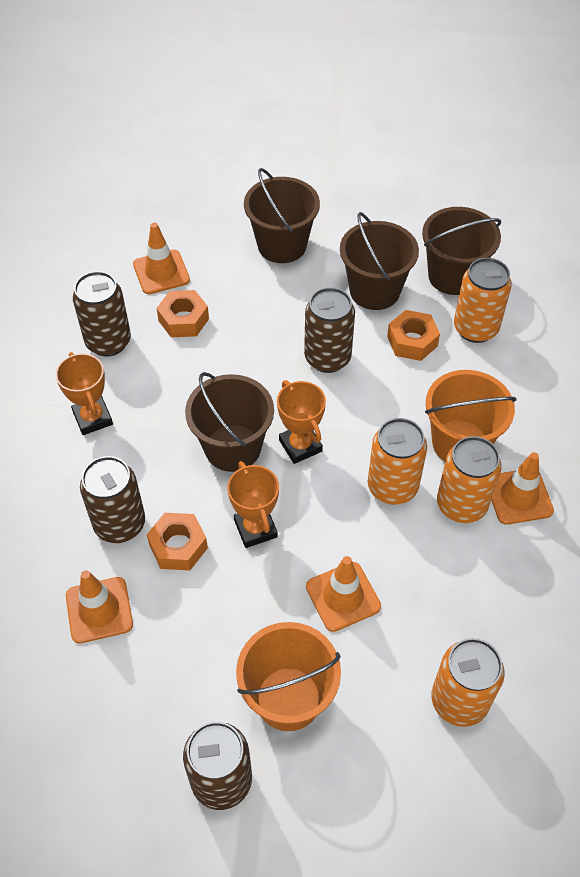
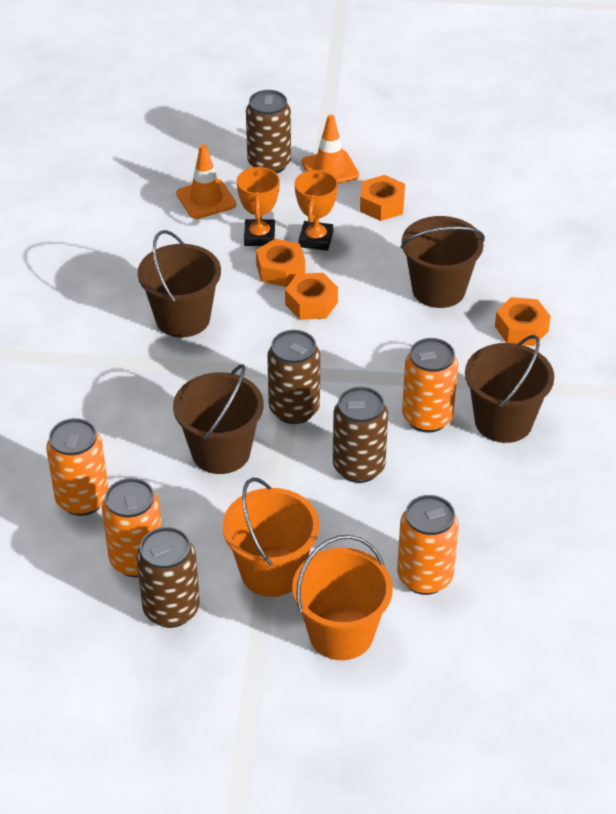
orange nut: 3 -> 4
orange traffic cone: 4 -> 2
orange trophy: 3 -> 2

